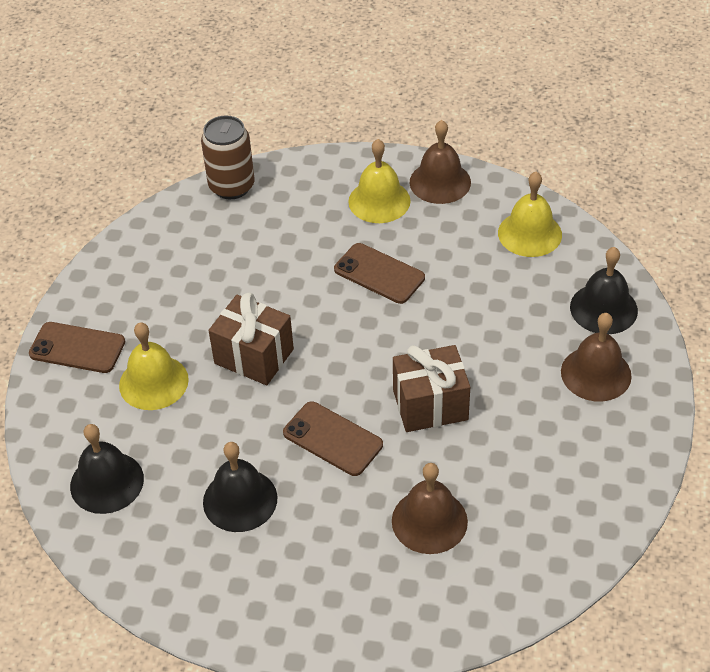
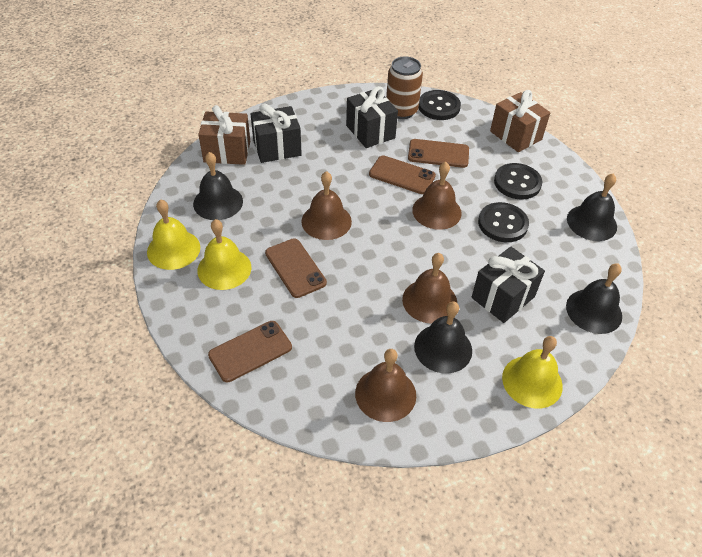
black bell: 3 -> 4
black button: 0 -> 3
black gift: 0 -> 3
brown bell: 3 -> 4
brown phone: 3 -> 4

